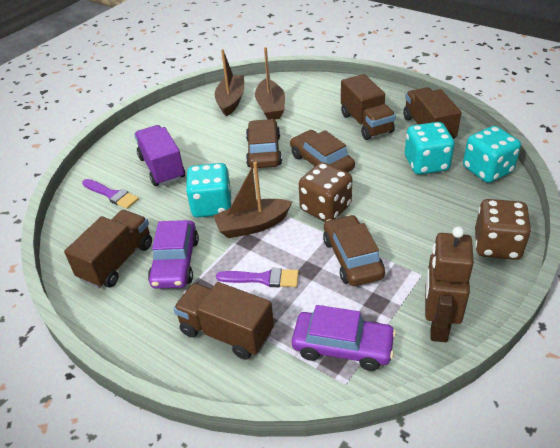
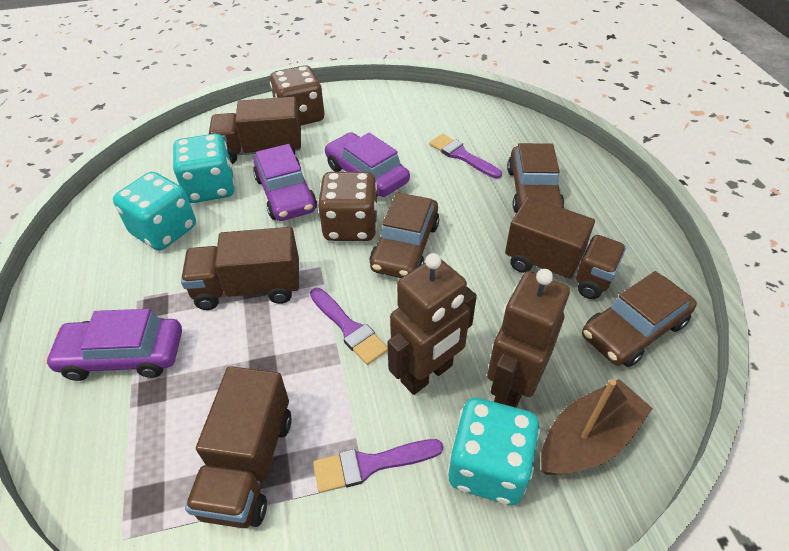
brown boat: 3 -> 1
brown robot: 1 -> 2
purple brush: 2 -> 3
purple car: 2 -> 3
purple truck: 1 -> 0

